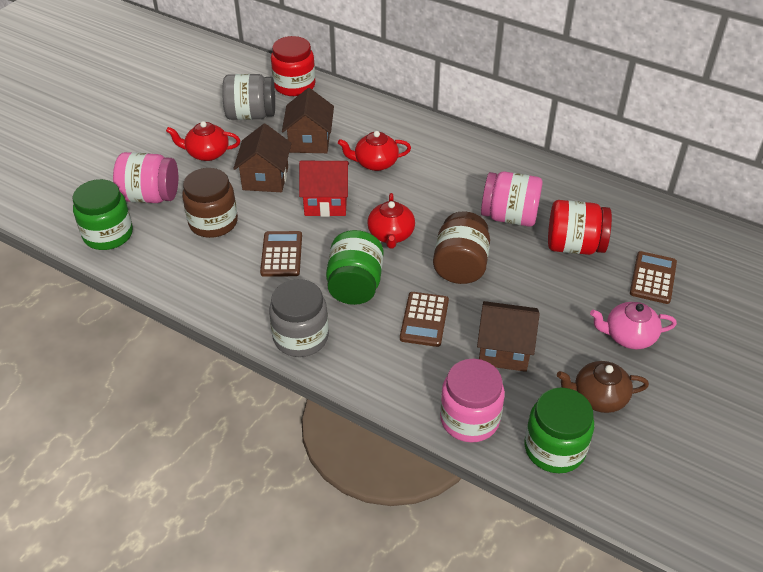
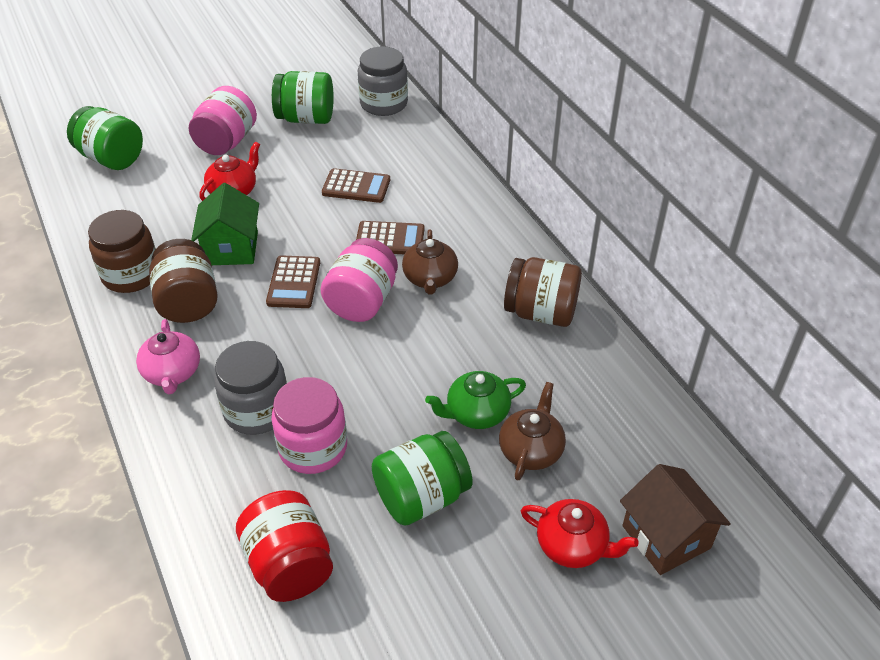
brown house: 3 -> 1
brown jar: 2 -> 3
brown teapot: 1 -> 2
green house: 0 -> 1
green teapot: 0 -> 1
red house: 1 -> 0
red jar: 2 -> 1
red teapot: 3 -> 2

